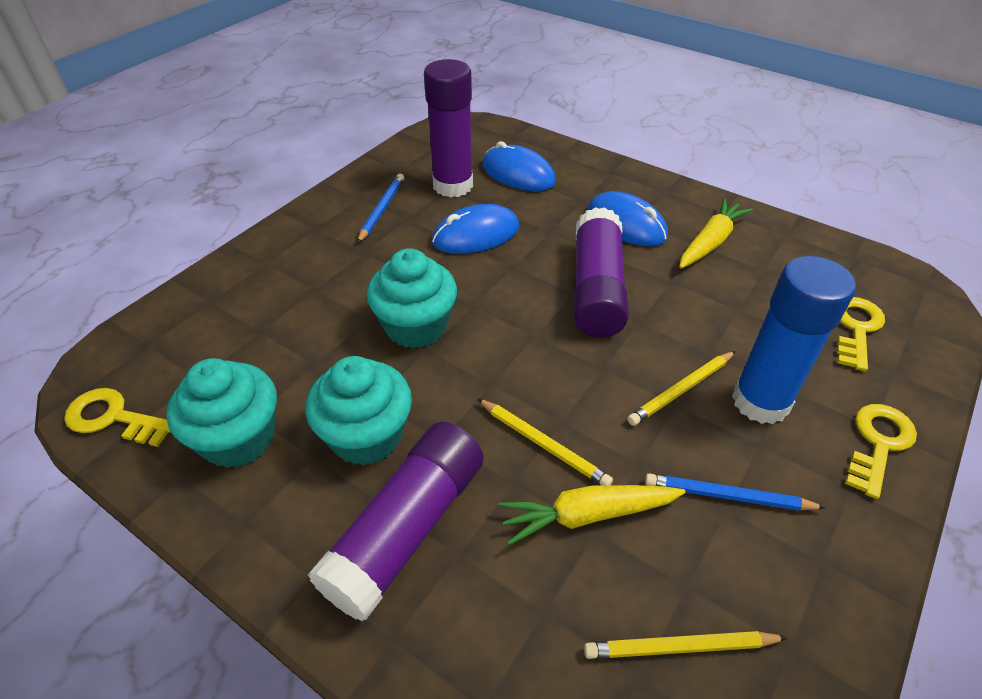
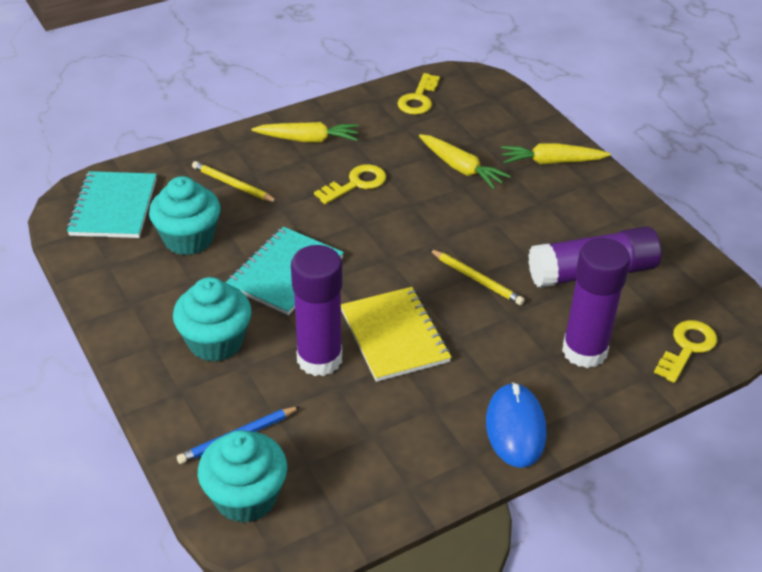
blue glue stick: 1 -> 0
blue mouse: 3 -> 1
blue pencil: 2 -> 1
turquoise notebook: 0 -> 2
yellow carrot: 2 -> 3
yellow notebook: 0 -> 1
yellow pencil: 3 -> 2

